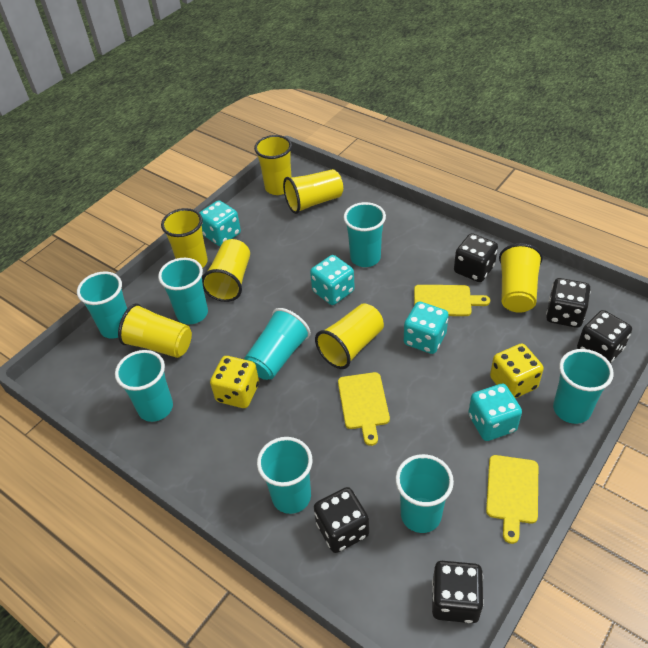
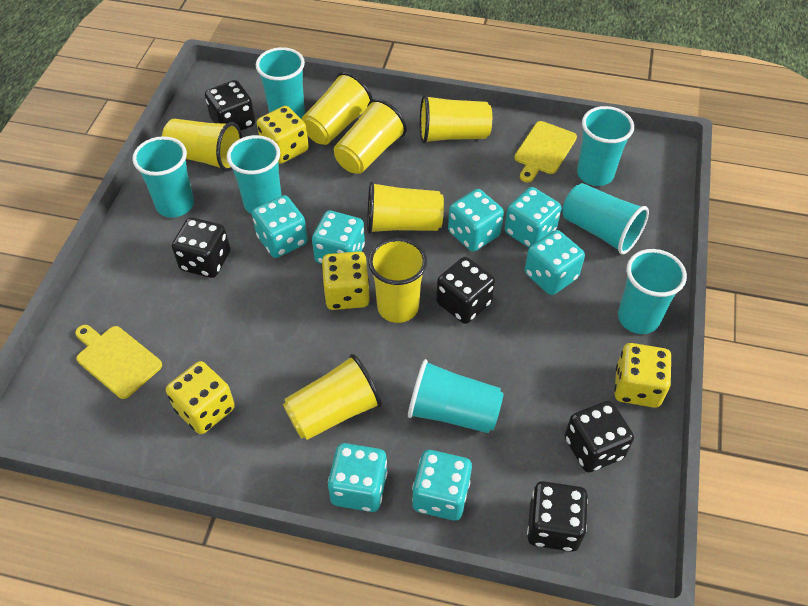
turquoise cup: 8 -> 7
turquoise dice: 4 -> 7
yellow cutting board: 3 -> 2
yellow dice: 2 -> 4

